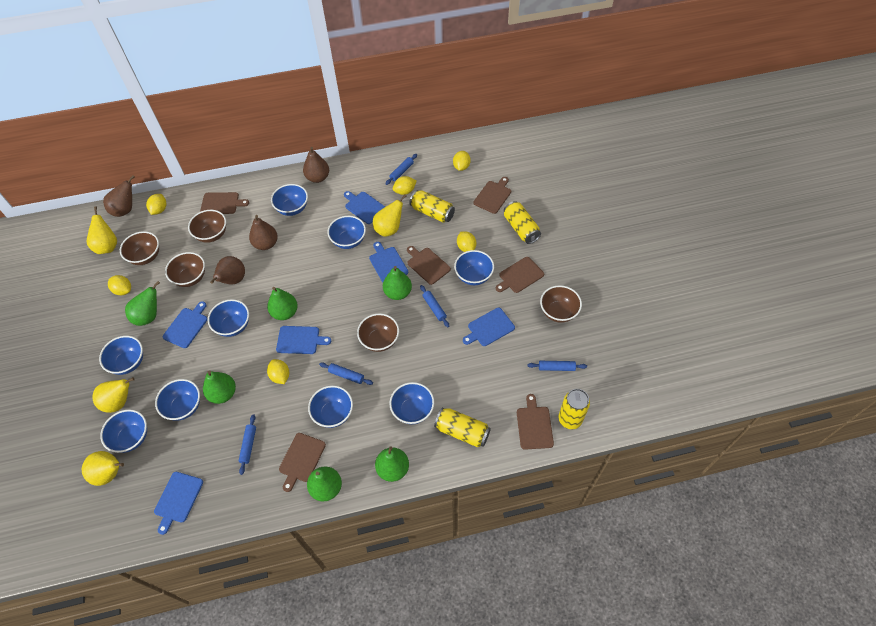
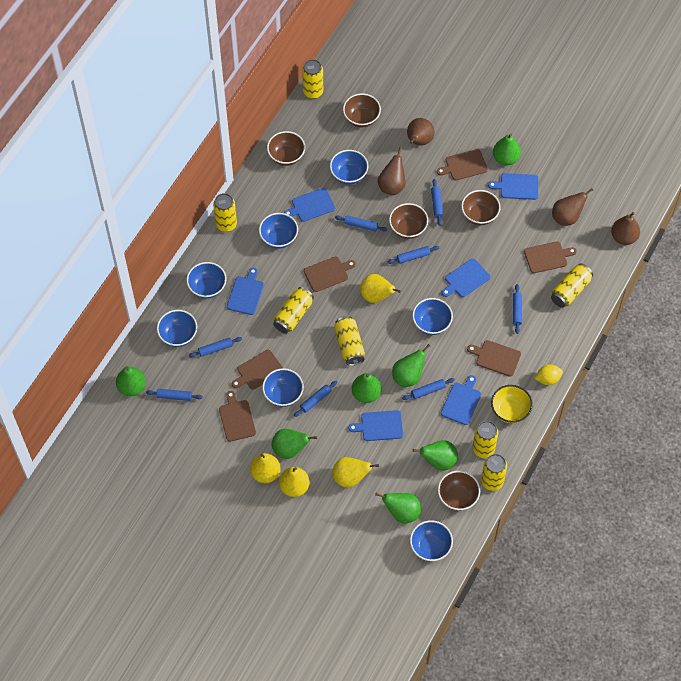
blue bowl: 9 -> 7
blue rolling pin: 5 -> 8
green pear: 6 -> 7
yellow bowl: 0 -> 1
yellow can: 4 -> 7
yellow lemon: 6 -> 1

